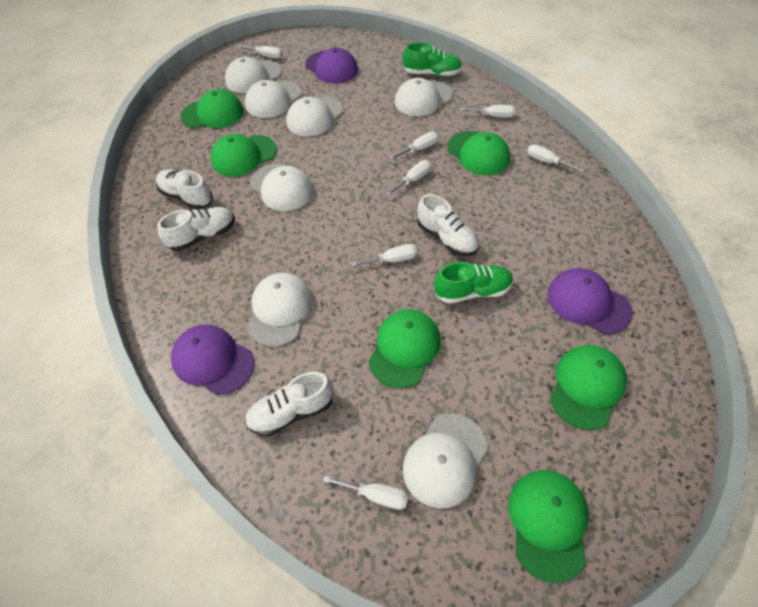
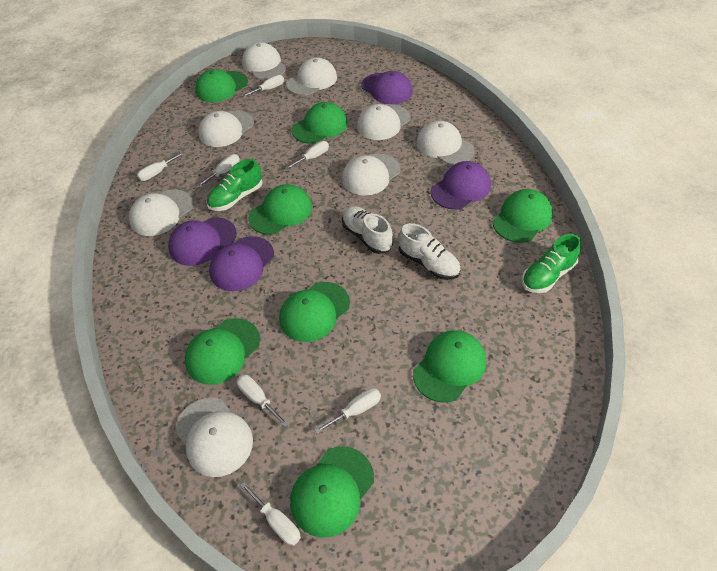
green cap: 6 -> 8
purple cap: 3 -> 4
white cap: 7 -> 8
white shoe: 4 -> 2

